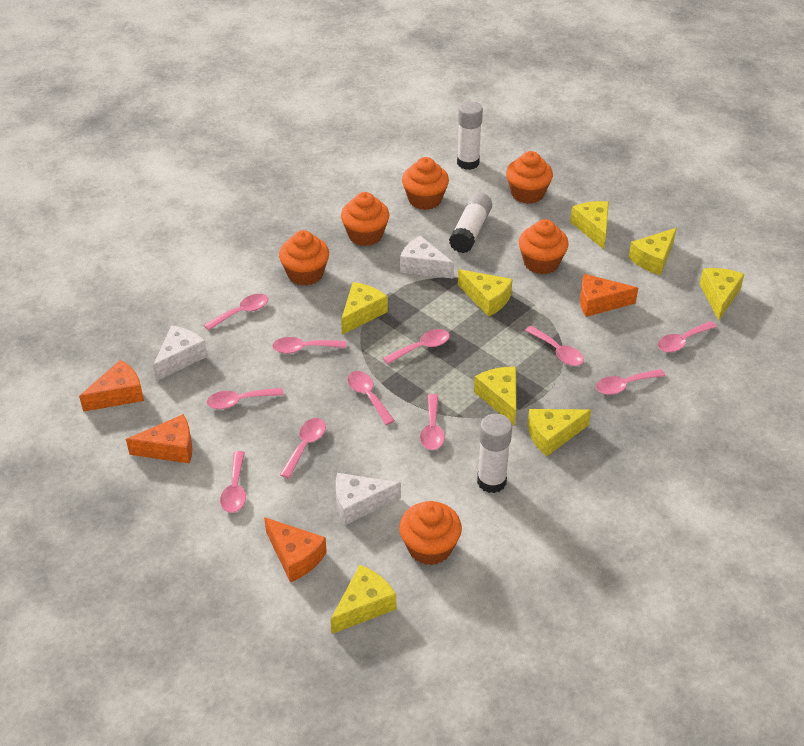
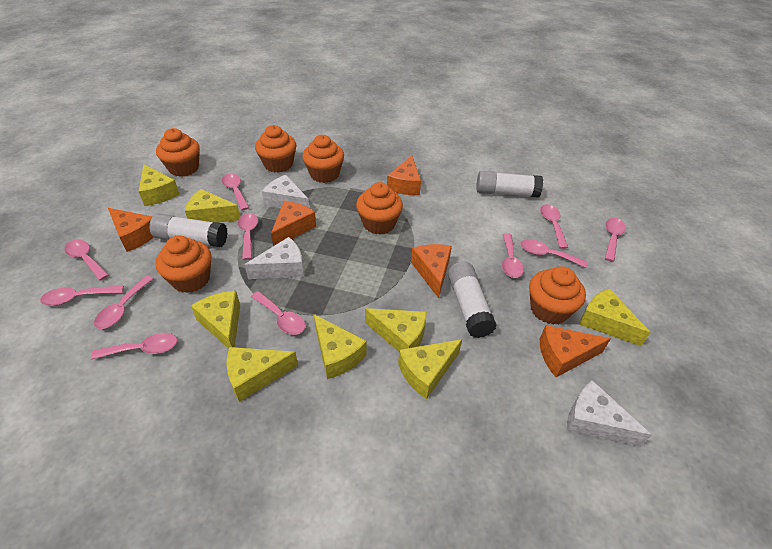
orange cheese: 4 -> 5

